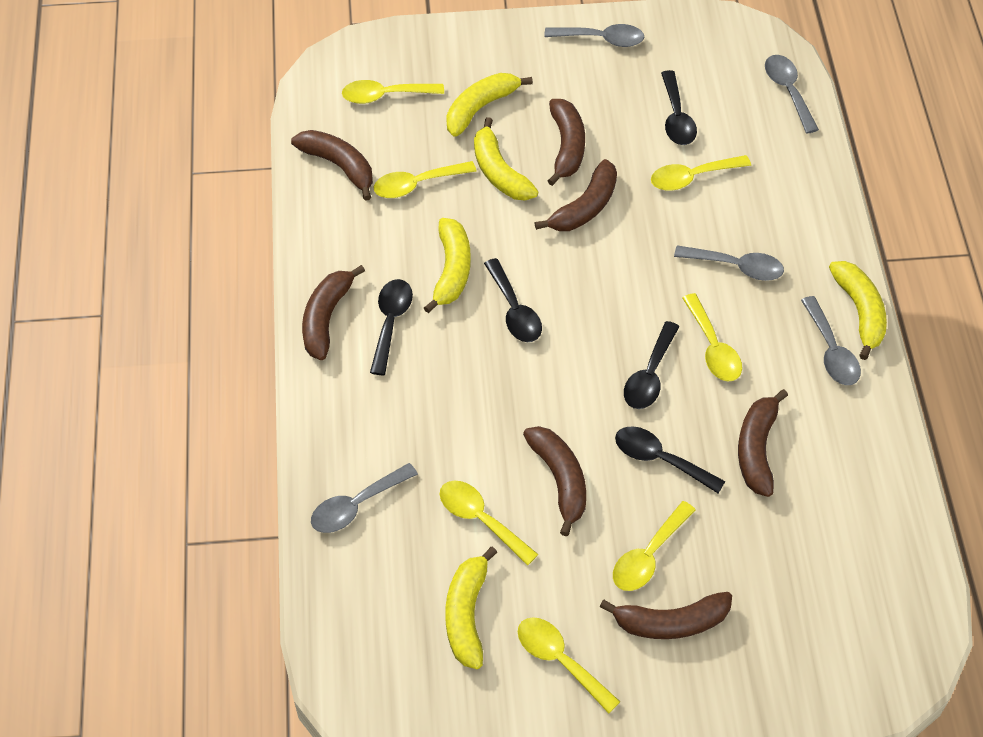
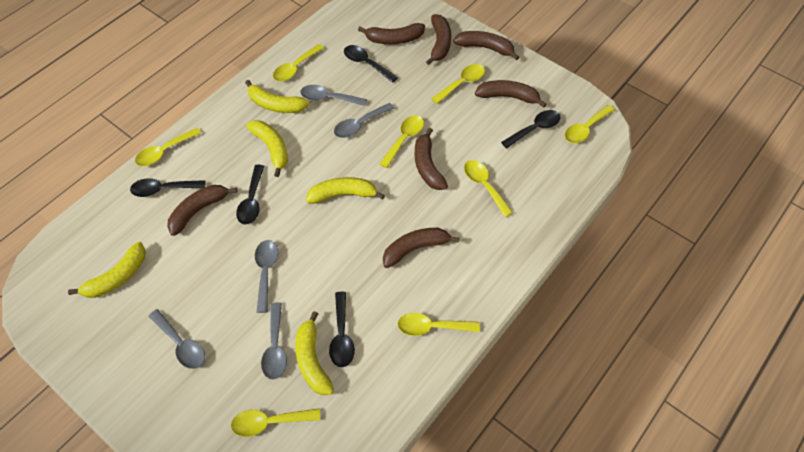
yellow spoon: 7 -> 8

